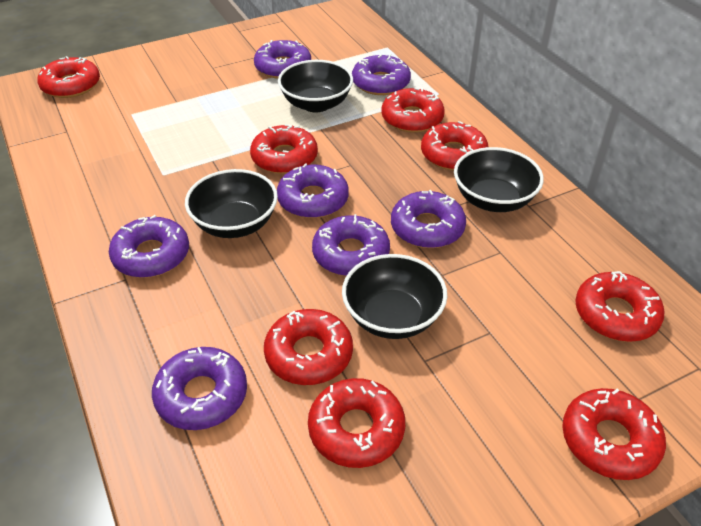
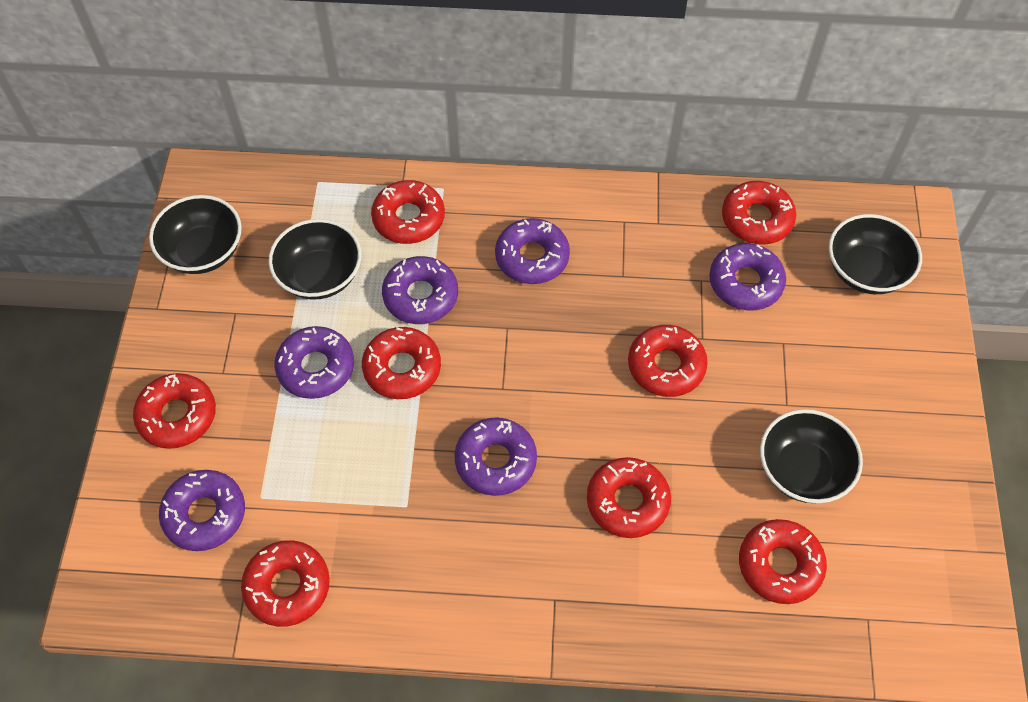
purple donut: 7 -> 6

